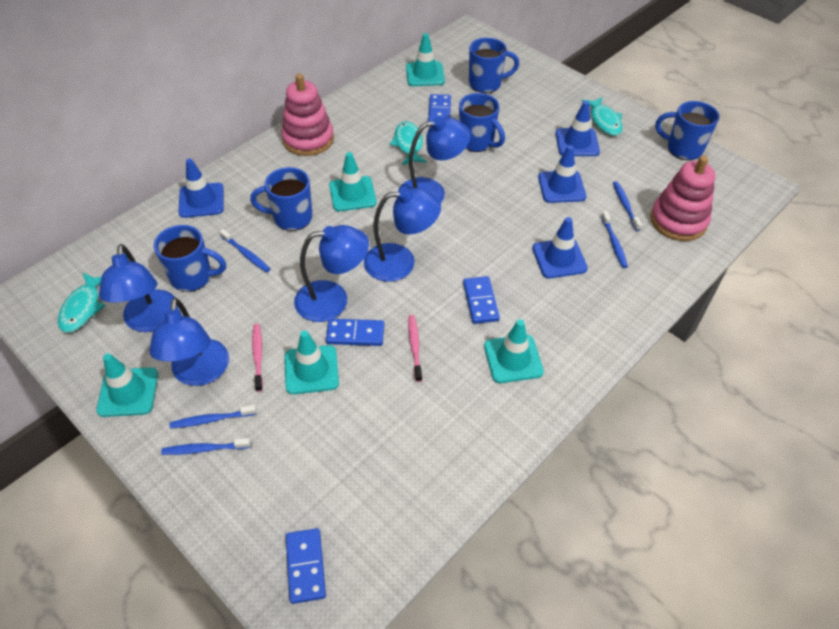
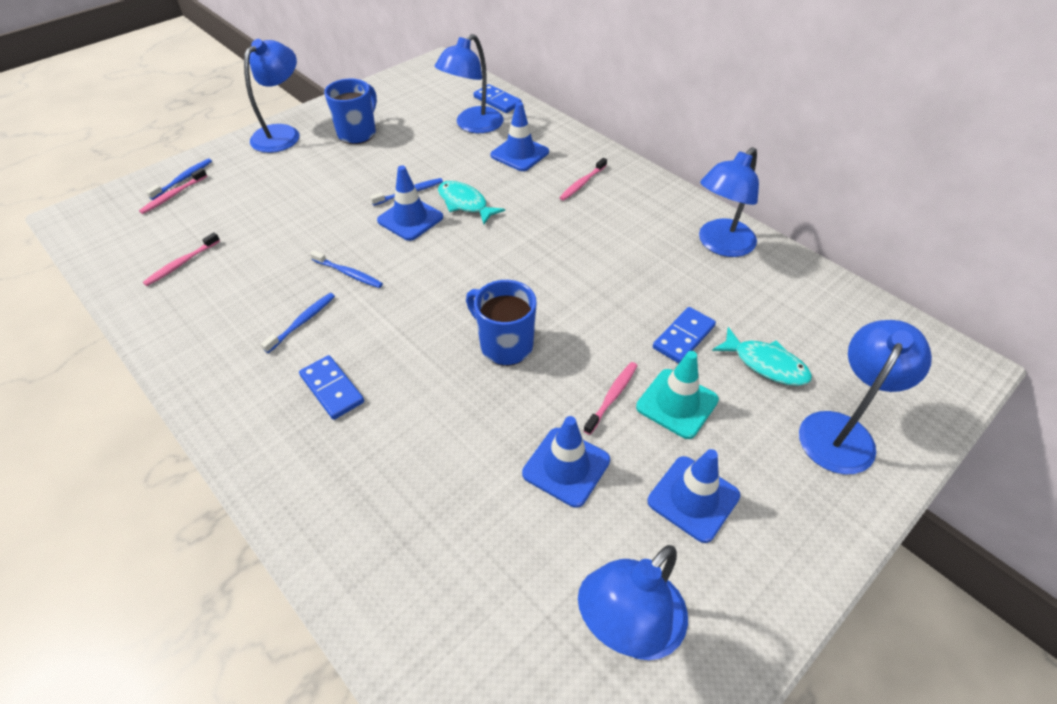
blue domino: 4 -> 3
blue mug: 5 -> 2
blue toothbrush: 5 -> 4
pink stacking toy: 2 -> 0
pink toothbrush: 2 -> 4
turquoise fish: 3 -> 2
turquoise traffic cone: 5 -> 1

